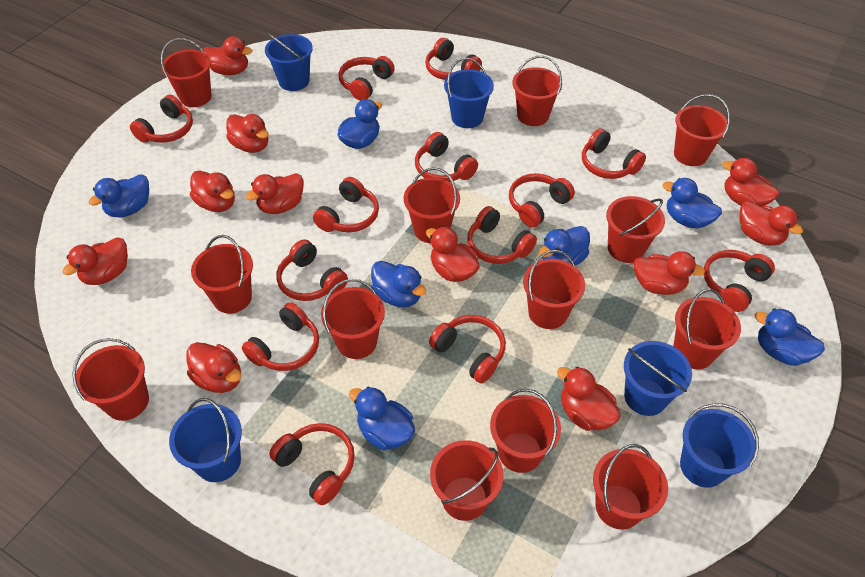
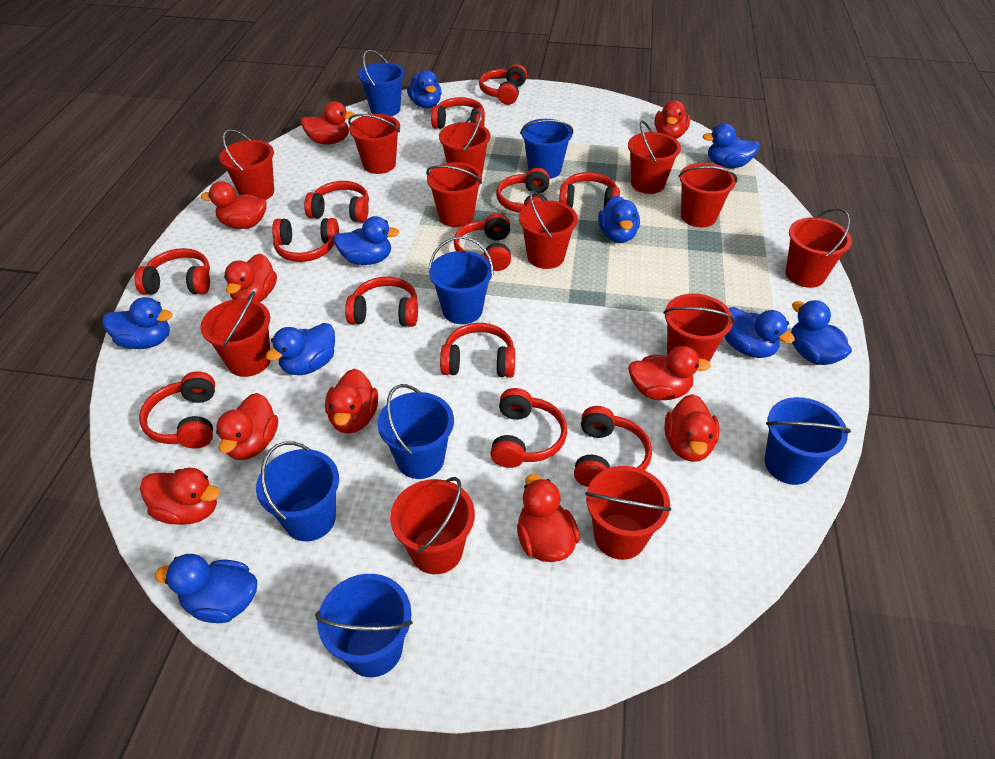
blue bucket: 5 -> 7
blue duck: 7 -> 9
red bucket: 13 -> 12
red duck: 11 -> 10

